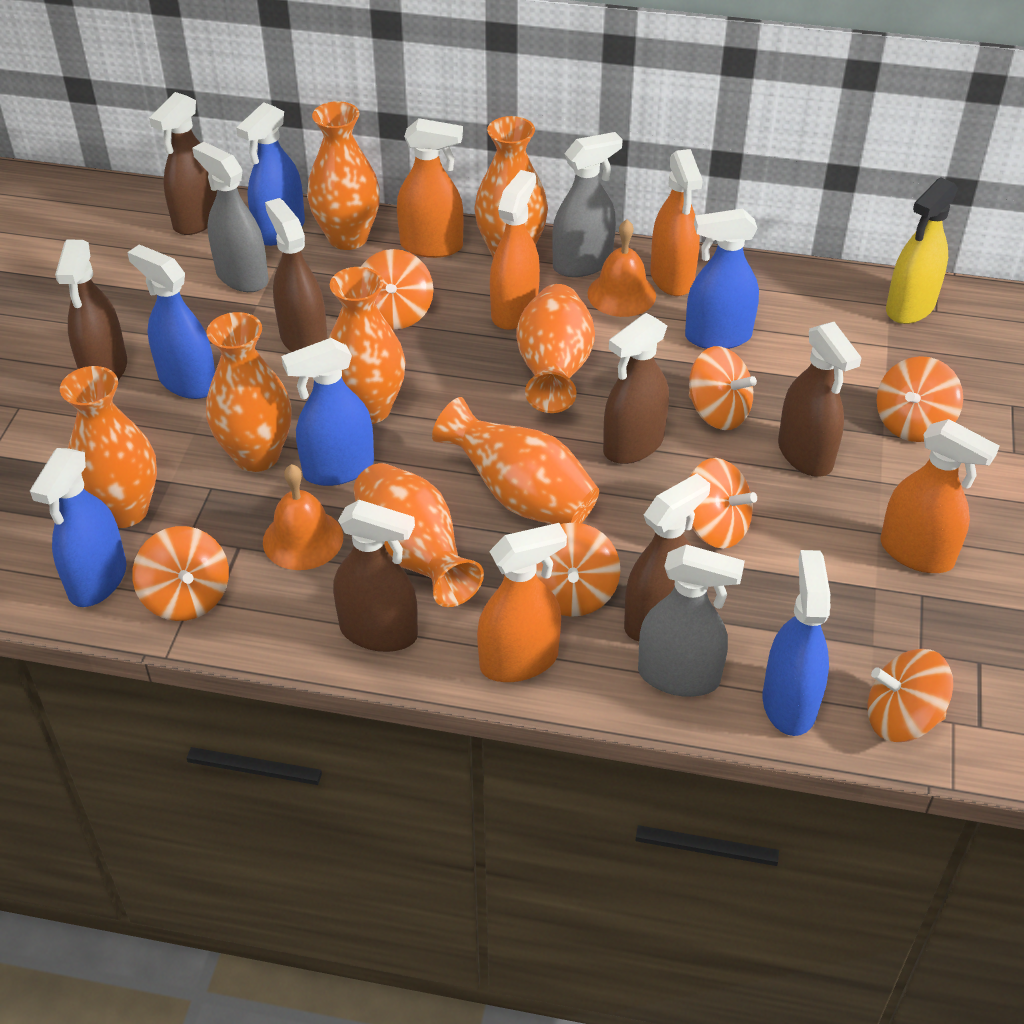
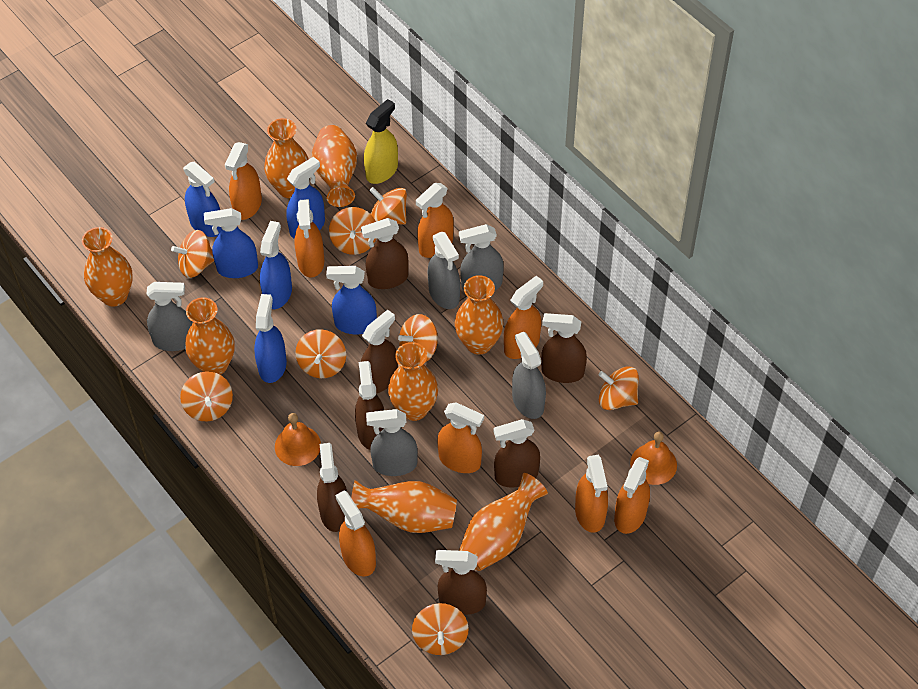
grey spray bottle: 3 -> 5
orange spinning top: 7 -> 8
orange spray bottle: 5 -> 8

